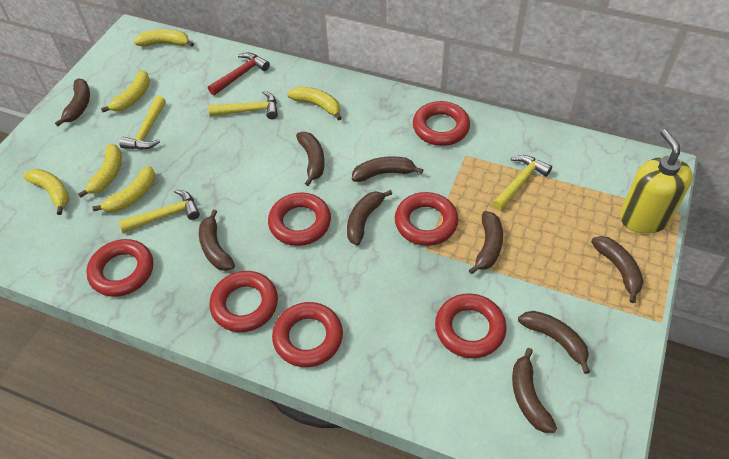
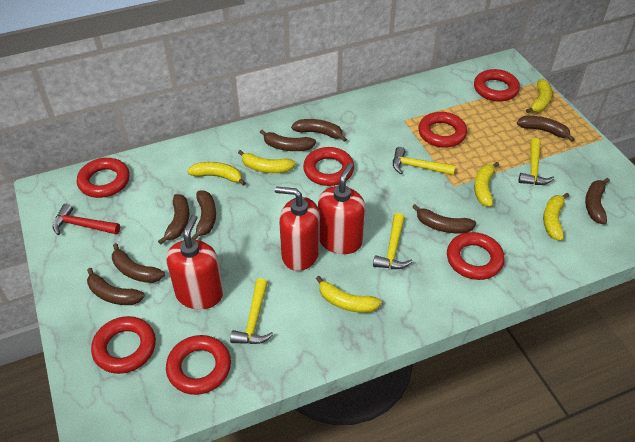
red soap dispenser: 0 -> 3
yellow soap dispenser: 1 -> 0

